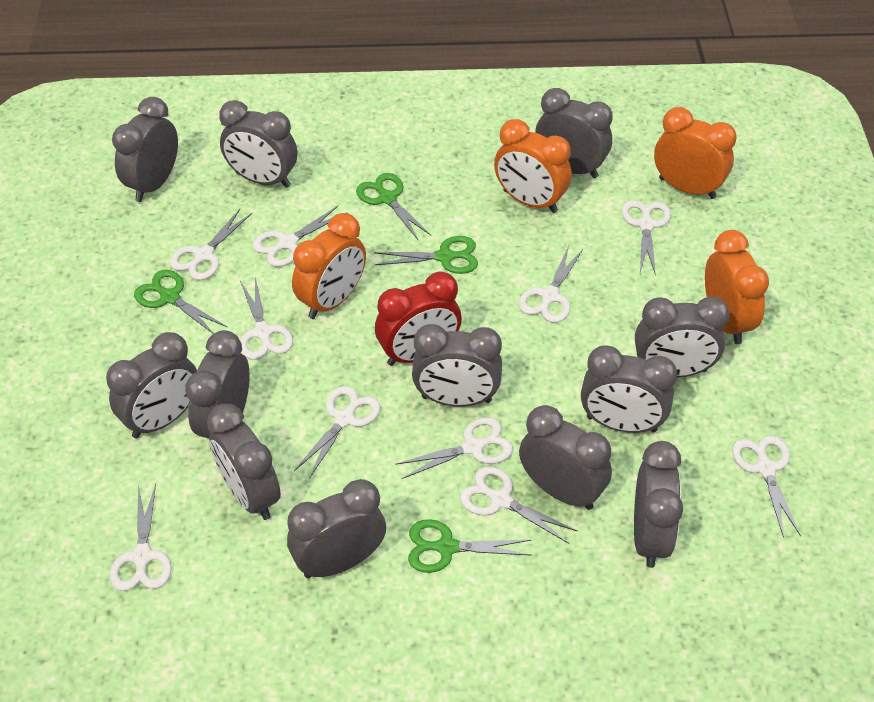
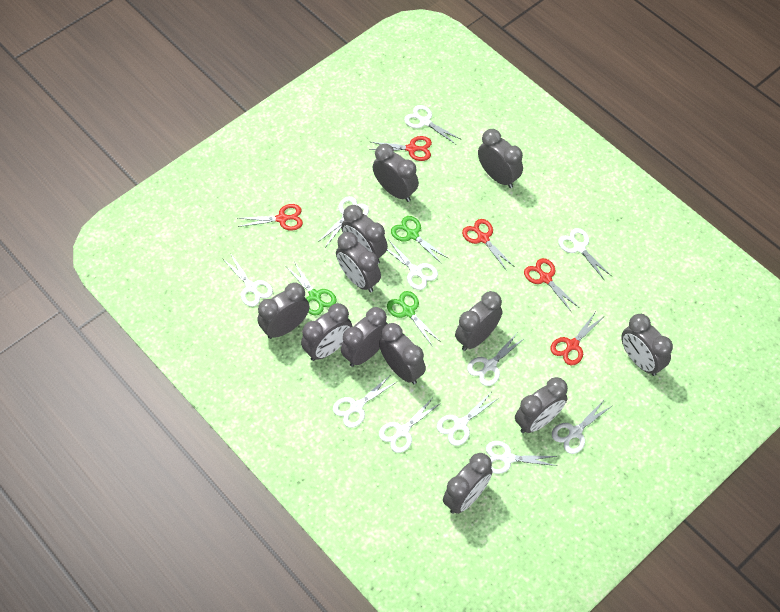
green scissors: 4 -> 3
orange clock: 4 -> 0
red clock: 1 -> 0
red scissors: 0 -> 5
white scissors: 10 -> 11

